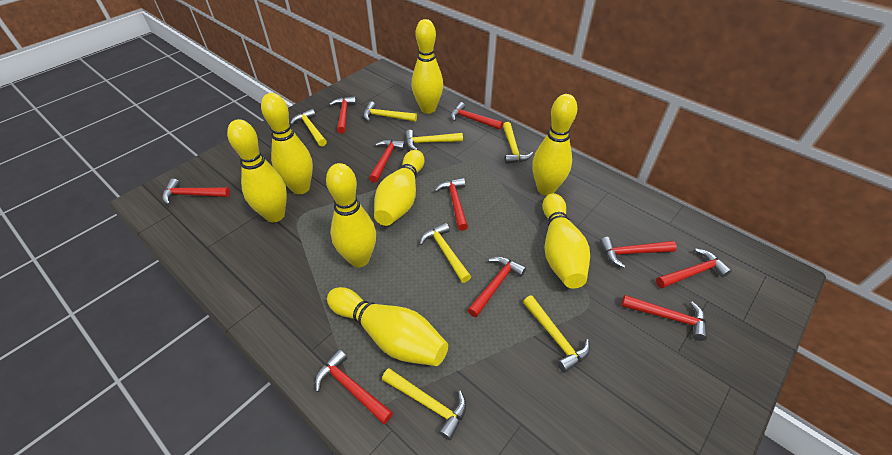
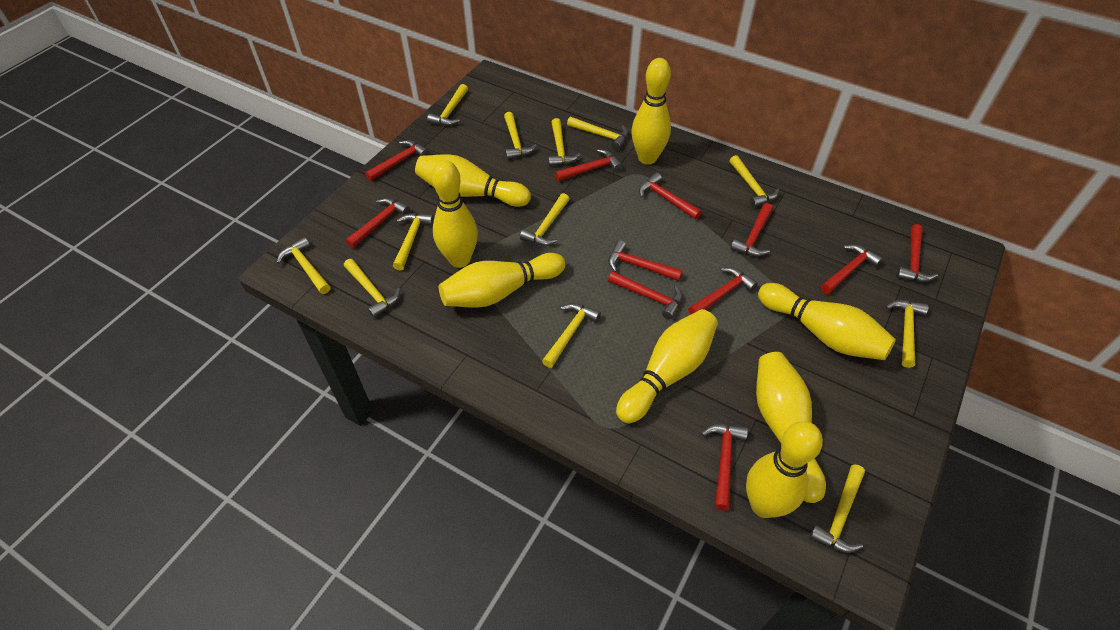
red hammer: 10 -> 11
yellow hammer: 7 -> 12

